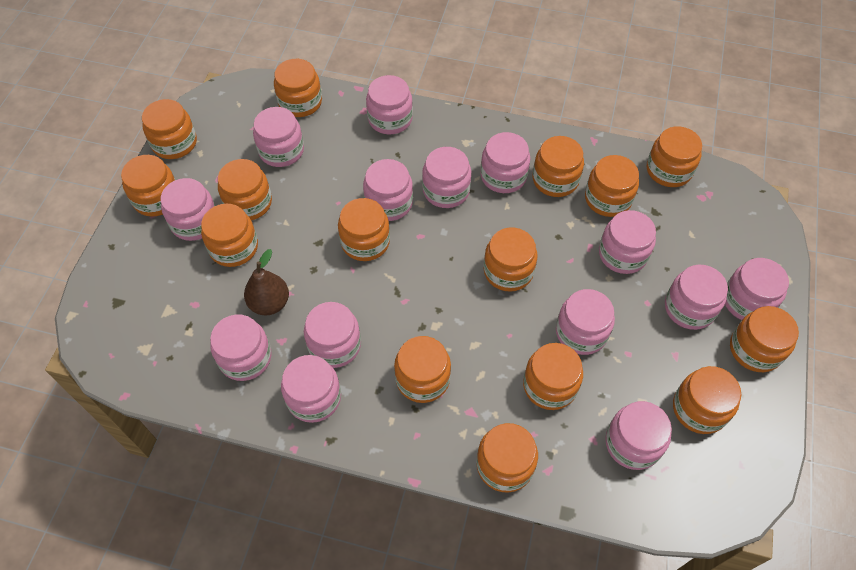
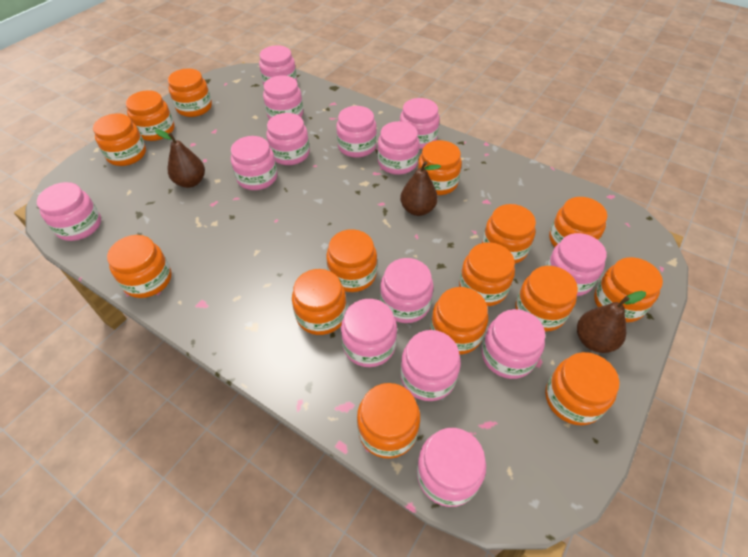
brown pear: 1 -> 3

